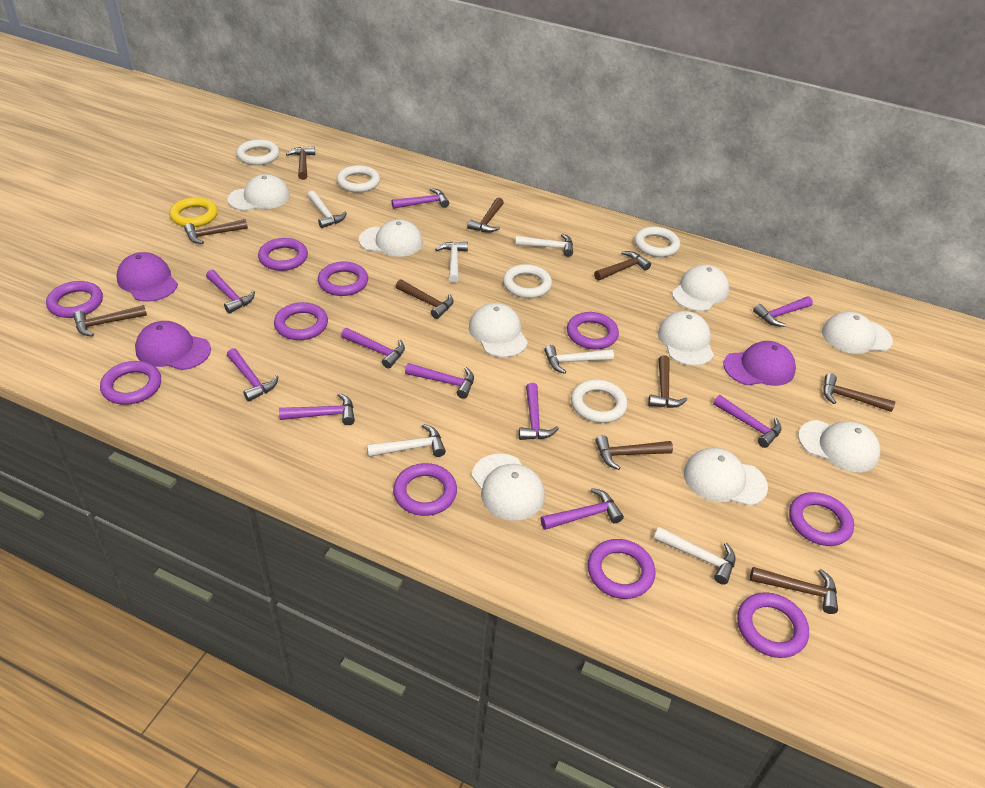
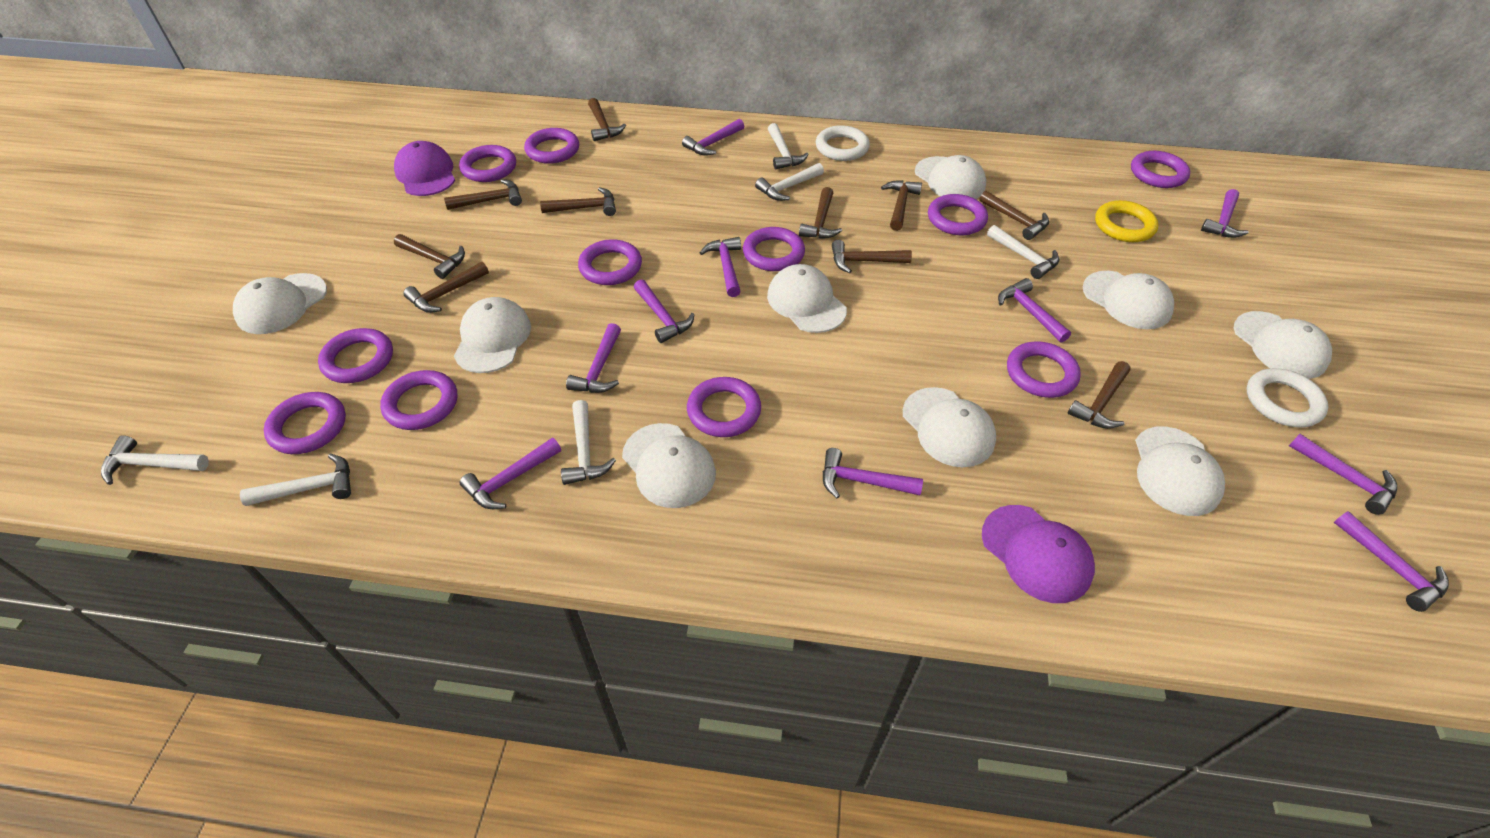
purple cap: 3 -> 2
purple ring: 10 -> 11
white ring: 5 -> 2

